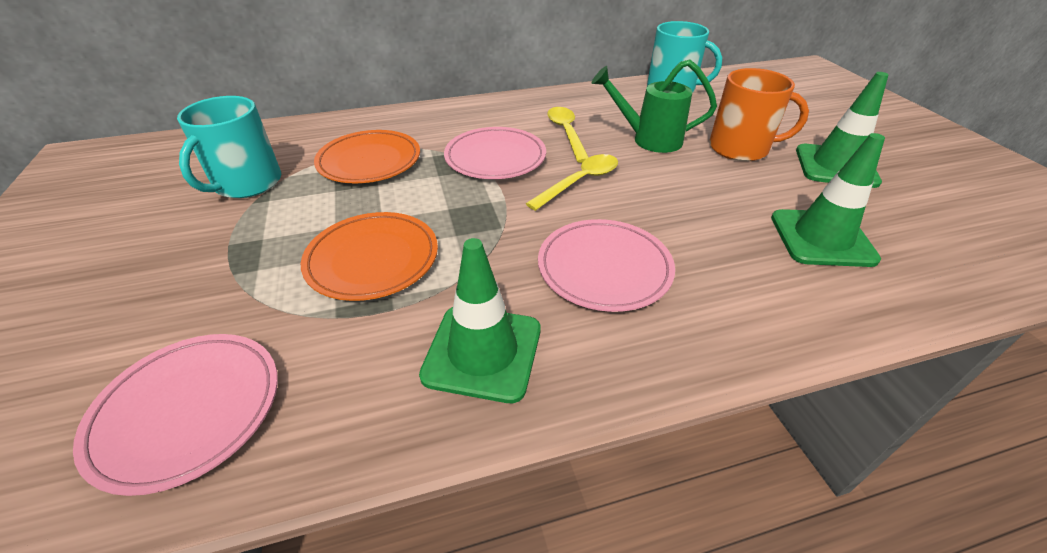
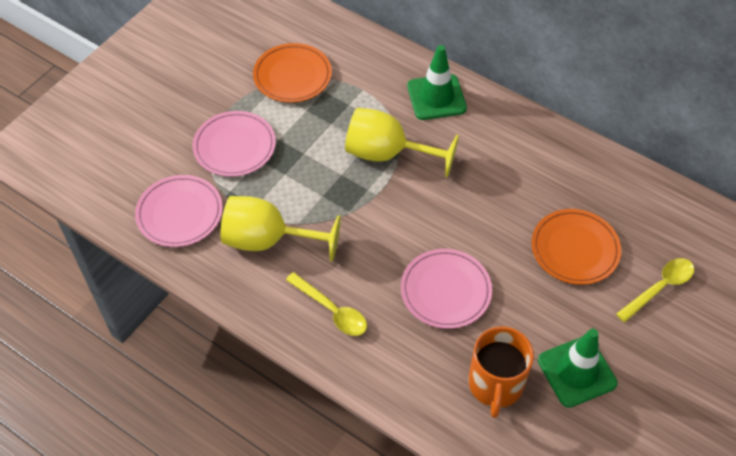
green traffic cone: 3 -> 2
green watering can: 1 -> 0
turquoise mug: 2 -> 0
yellow goblet: 0 -> 2

